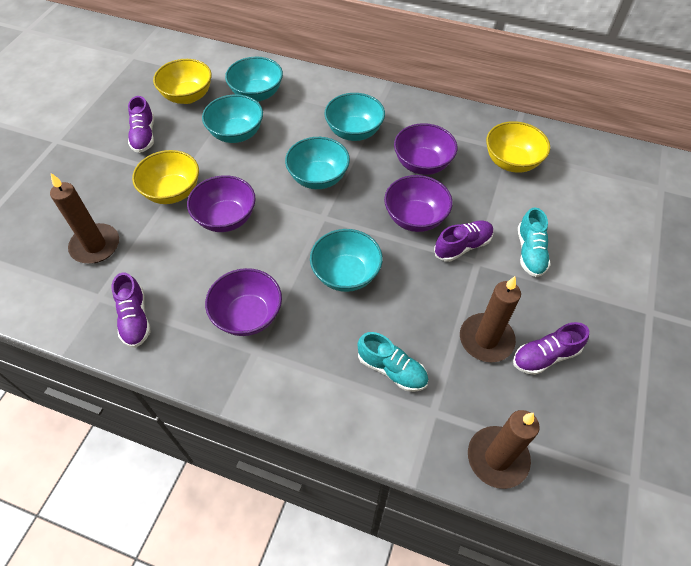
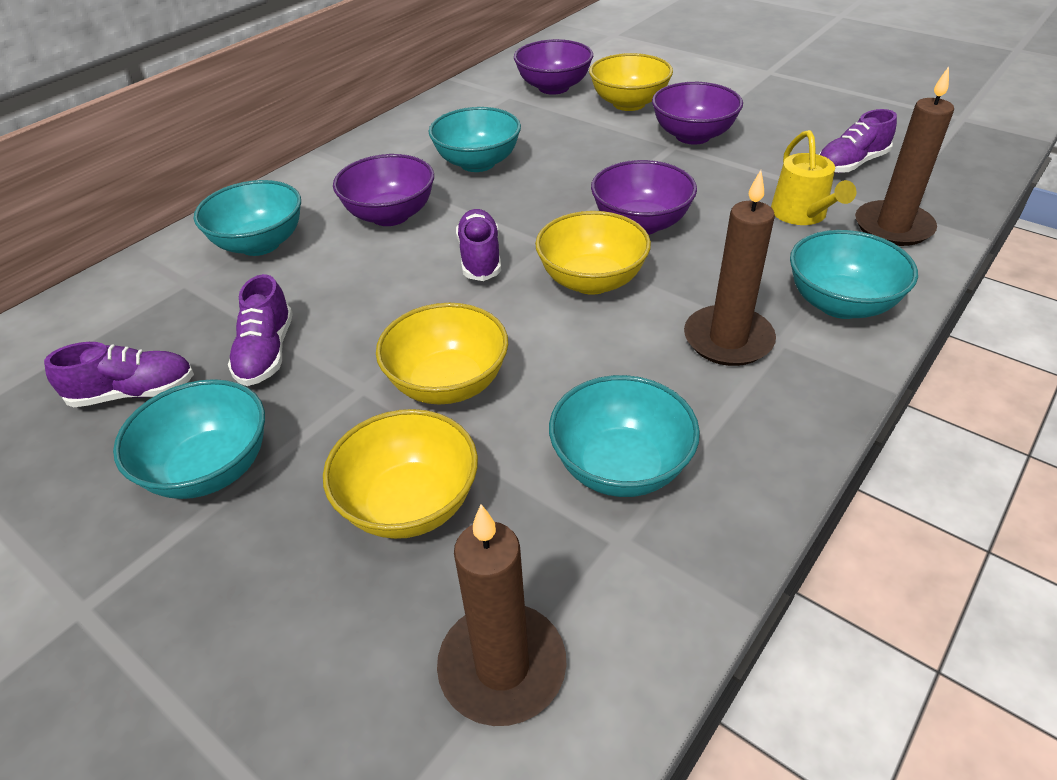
turquoise shoe: 2 -> 0
yellow bowl: 3 -> 4
yellow watering can: 0 -> 1

